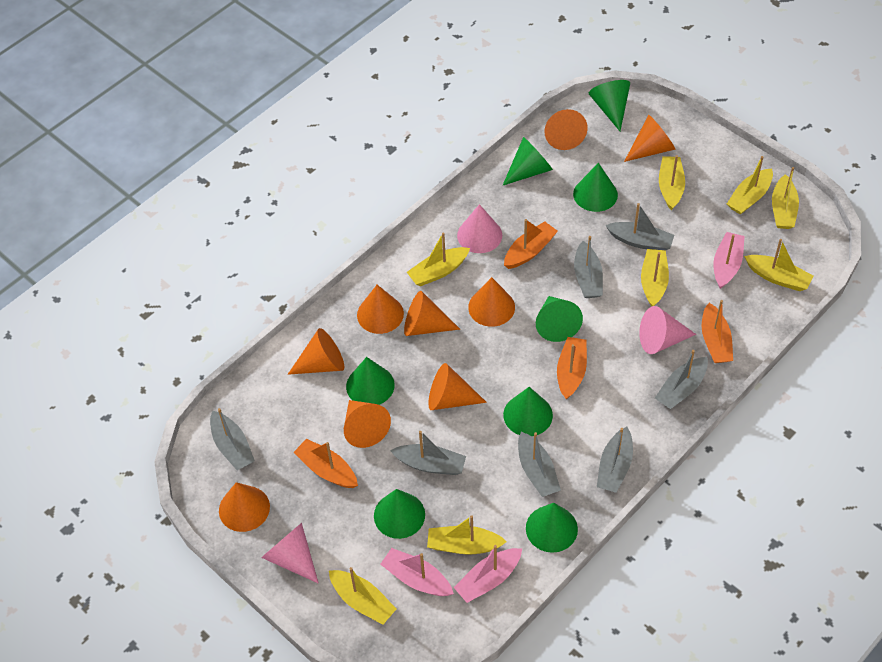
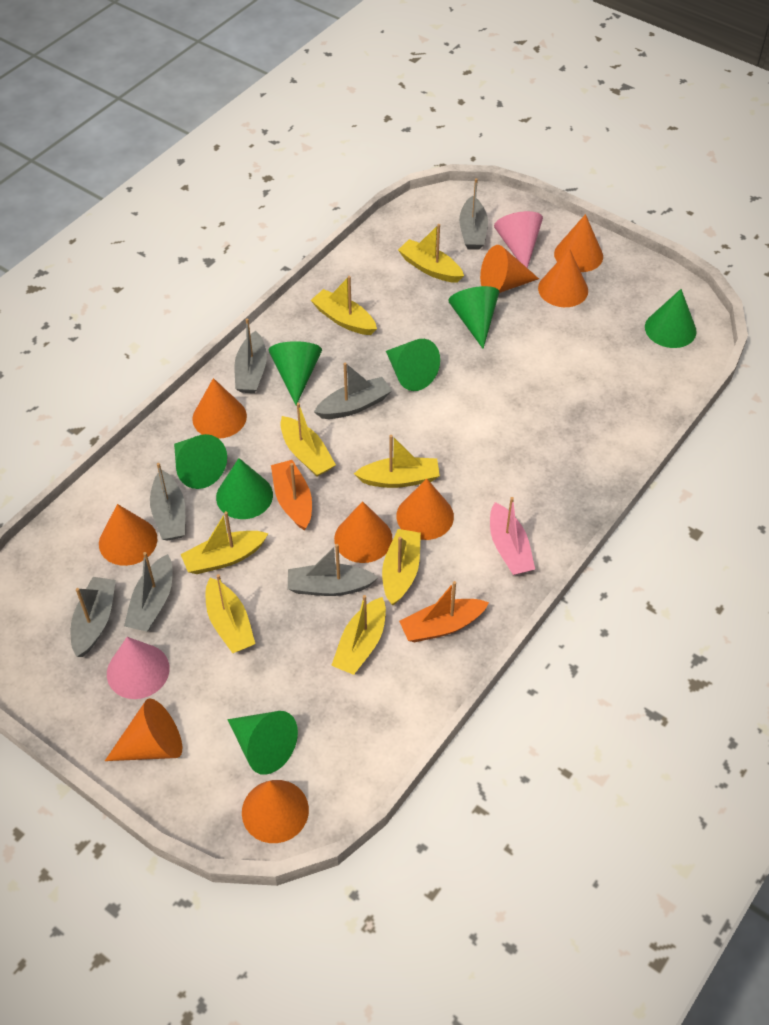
green cone: 8 -> 7
orange boat: 4 -> 2
pink boat: 3 -> 1
pink cone: 3 -> 2

